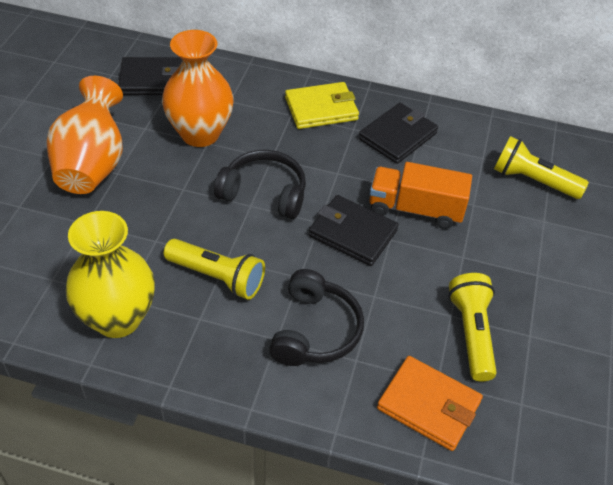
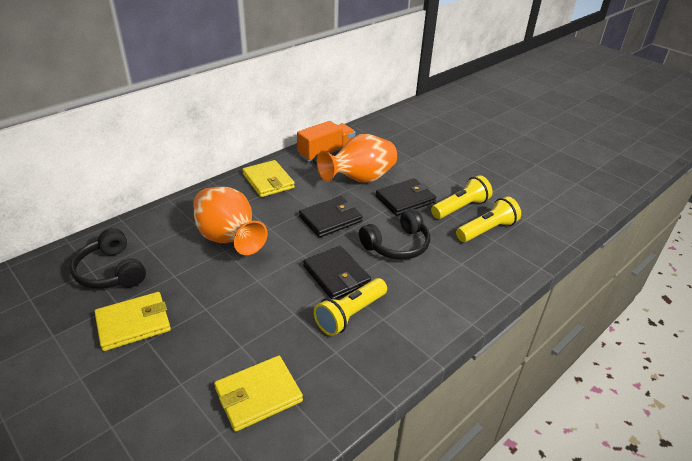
orange wallet: 1 -> 0
yellow vase: 1 -> 0
yellow wallet: 1 -> 3

